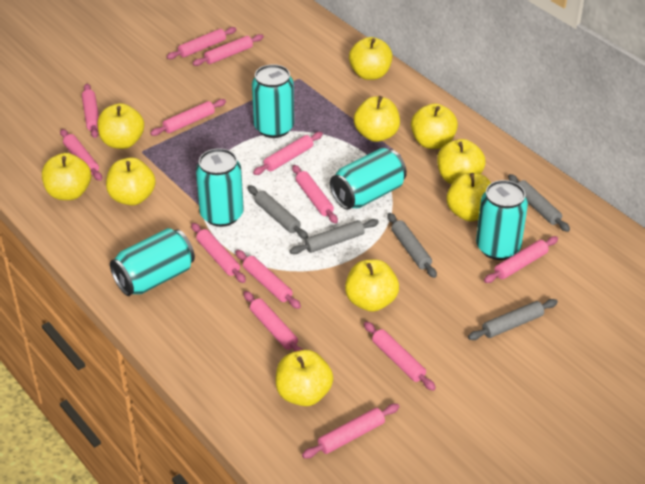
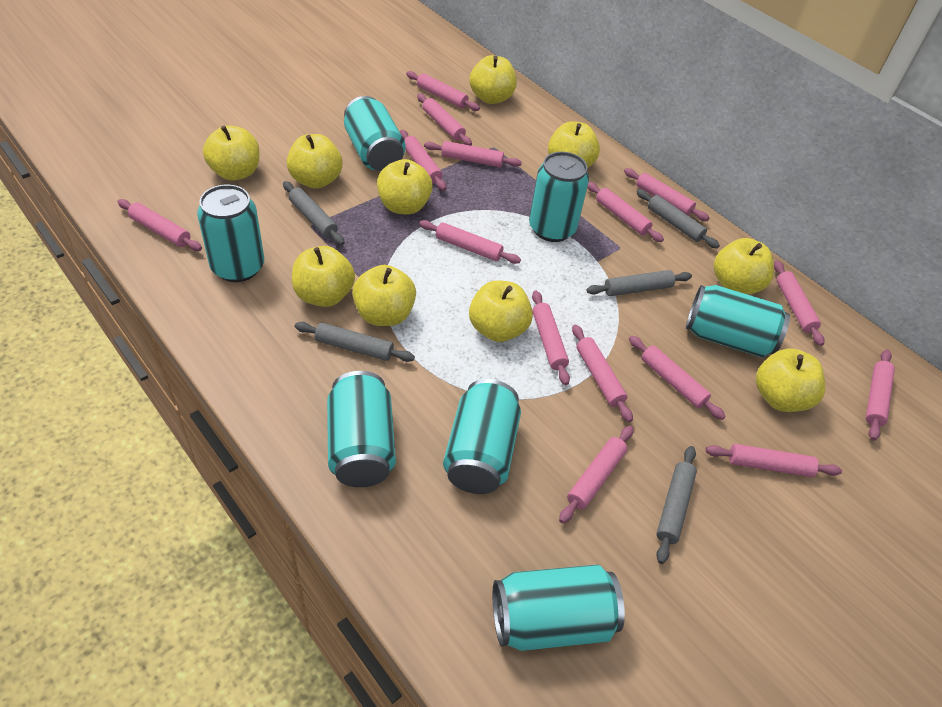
pink rolling pin: 13 -> 15
turquoise can: 5 -> 7

